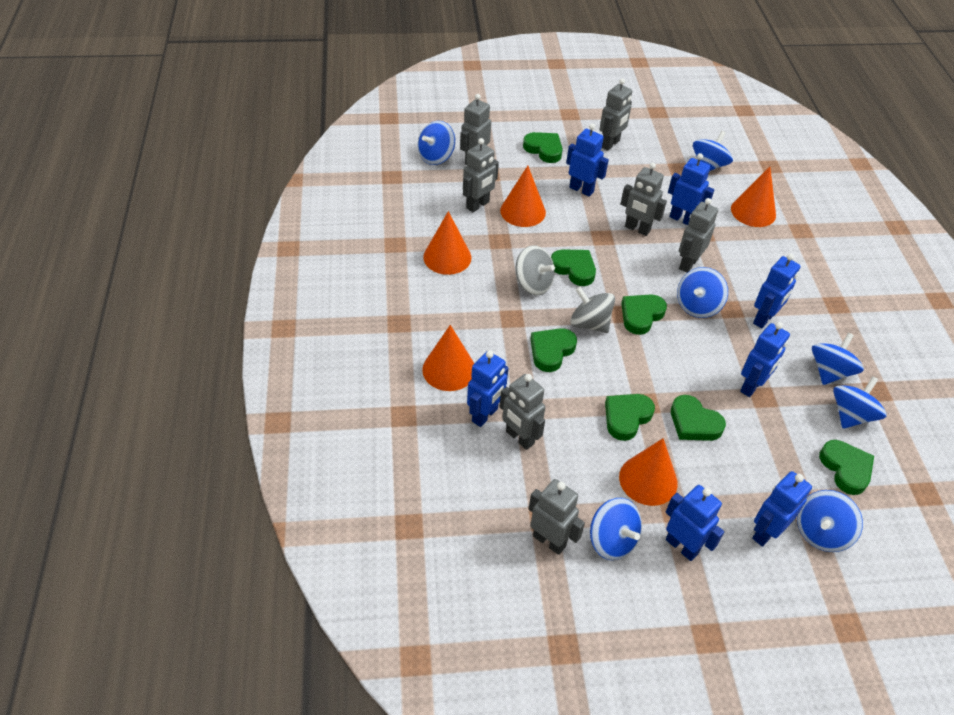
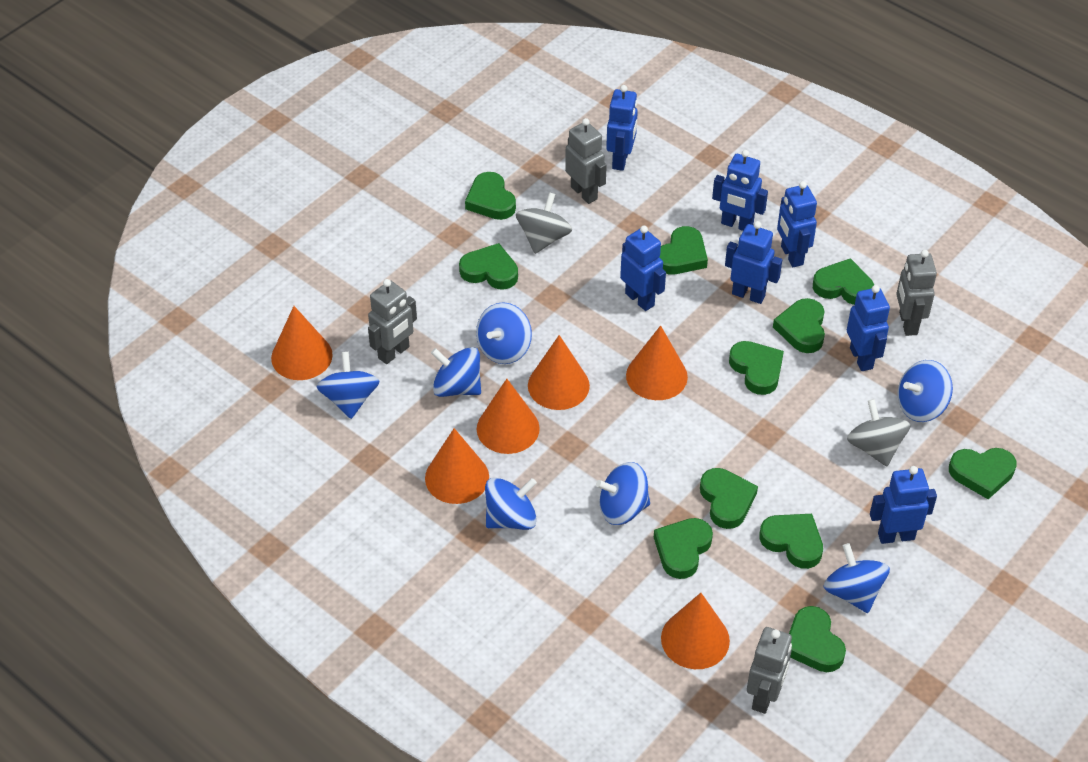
green heart: 7 -> 11
grey robot: 7 -> 4
orange cone: 5 -> 6

